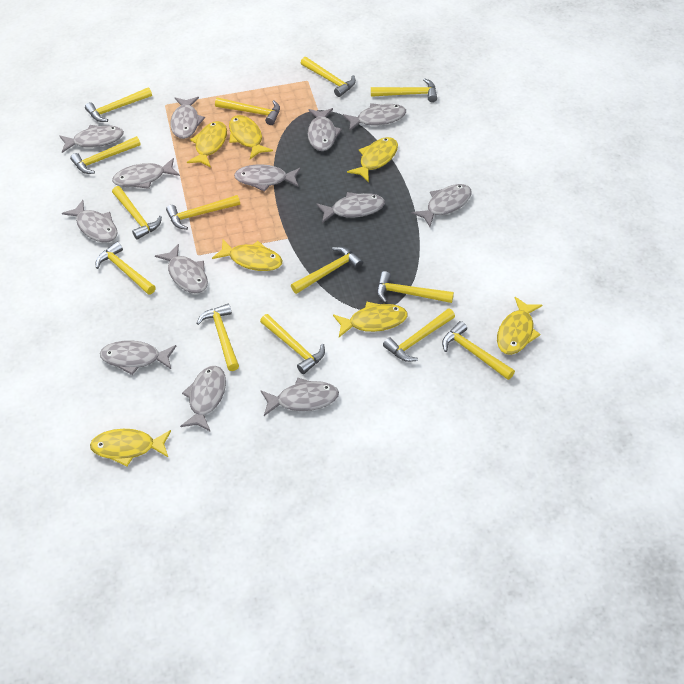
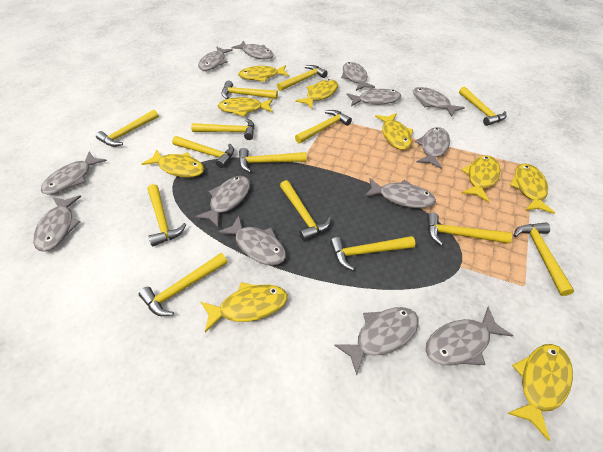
yellow fish: 7 -> 9

